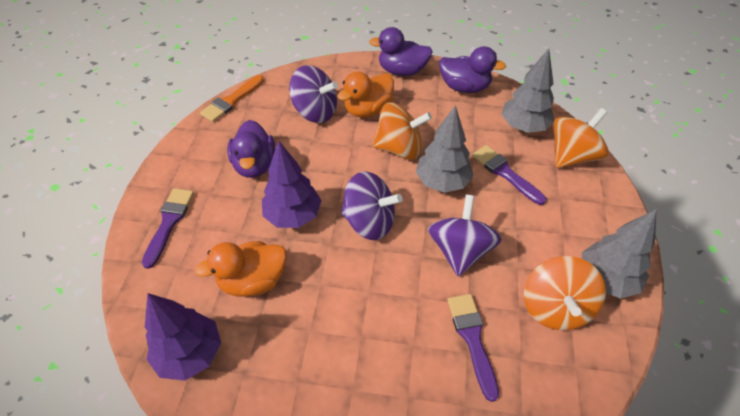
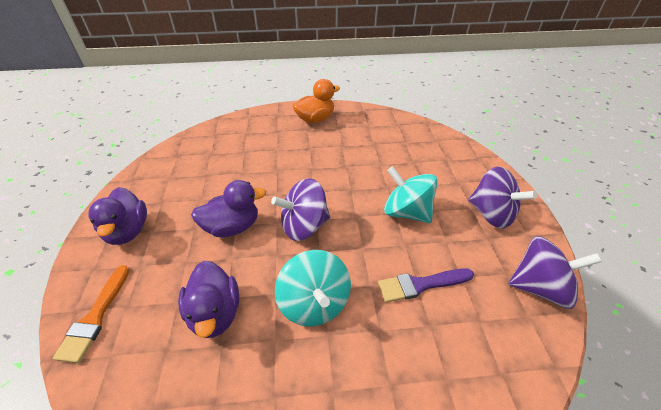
grey tree: 3 -> 0
orange duck: 2 -> 1
orange spinning top: 3 -> 0
purple brush: 3 -> 1
purple tree: 2 -> 0
turquoise spinning top: 0 -> 2

